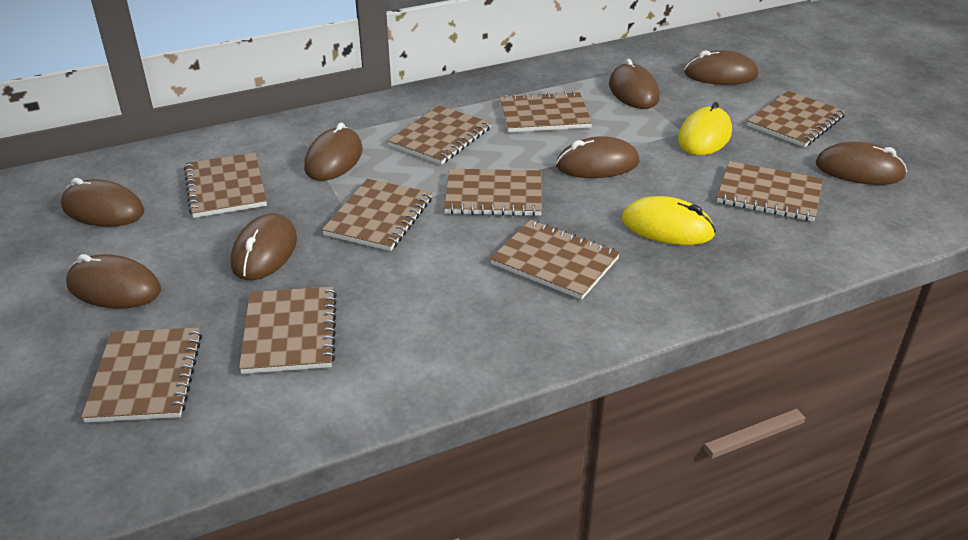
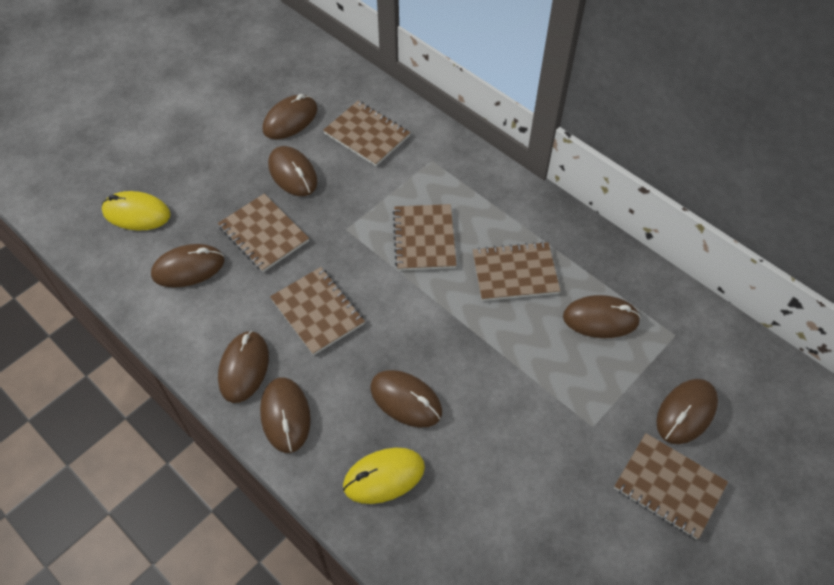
brown notebook: 10 -> 6

